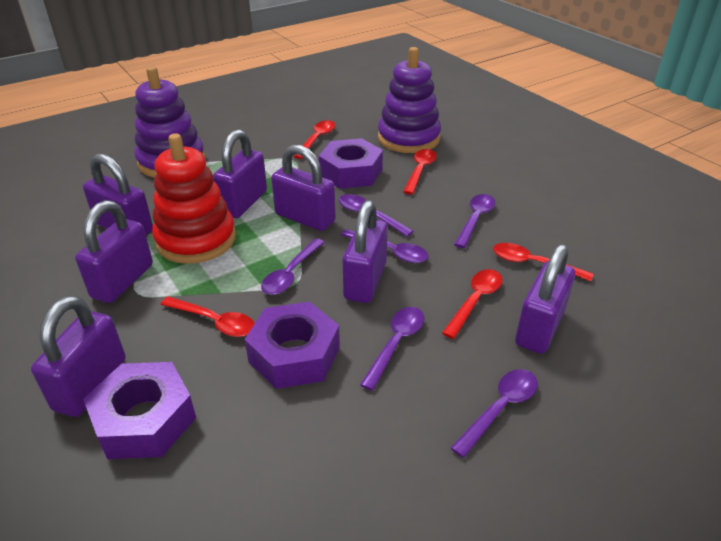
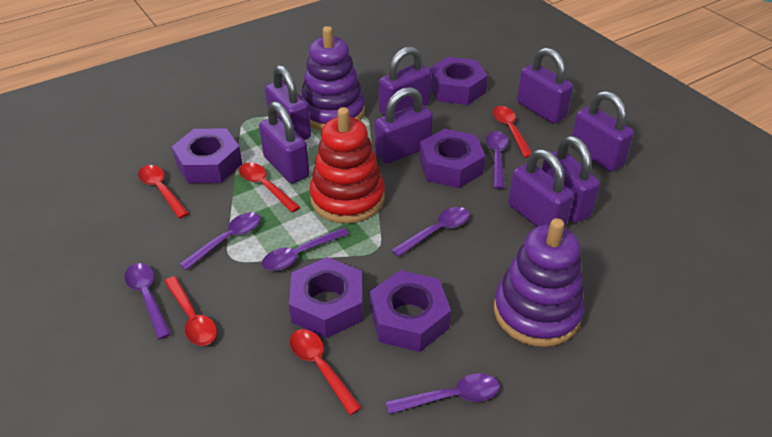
purple nut: 3 -> 5
purple padlock: 7 -> 8

